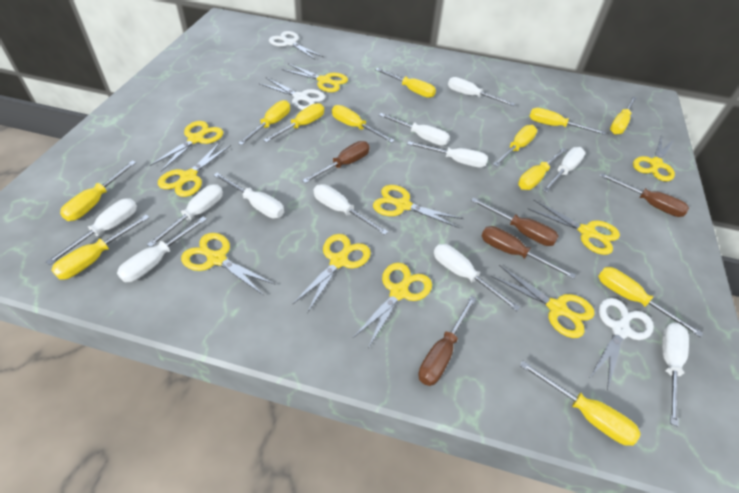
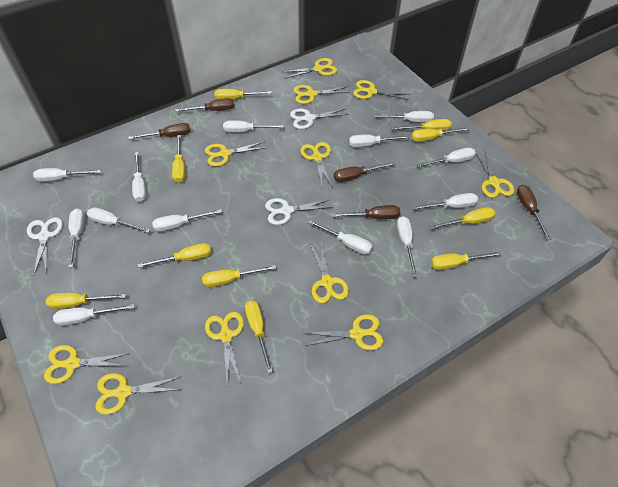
white screwdriver: 11 -> 13
yellow scissors: 10 -> 11
yellow screwdriver: 12 -> 10

